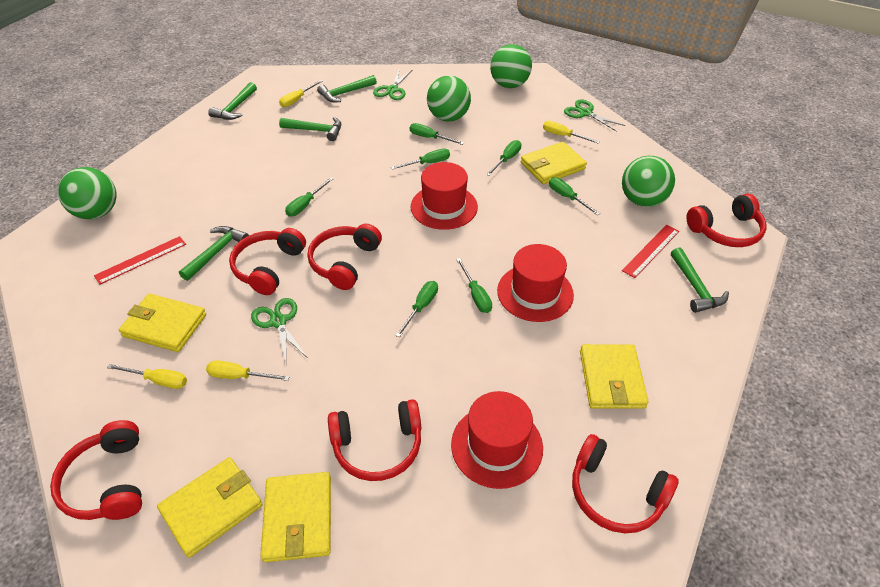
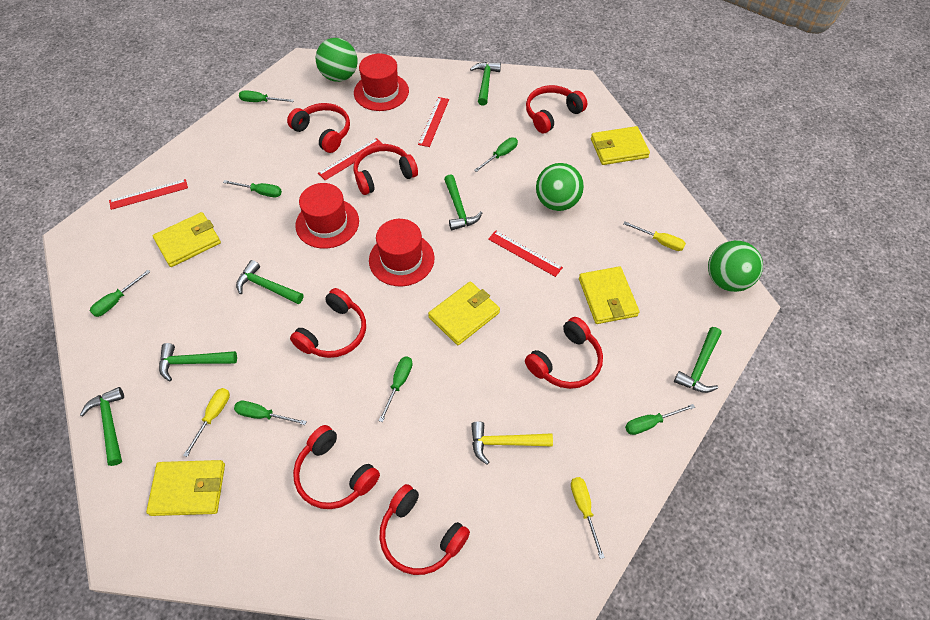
green ball: 4 -> 3
green hammer: 5 -> 6
green scissors: 3 -> 0
red headphones: 6 -> 7
red ruler: 2 -> 4
yellow hammer: 0 -> 1
yellow screwdriver: 4 -> 3

